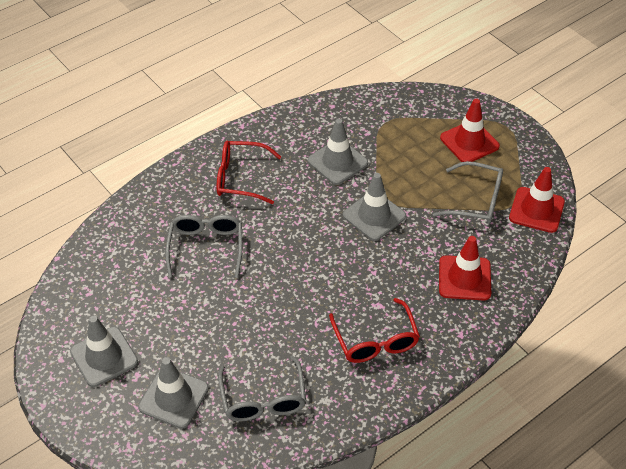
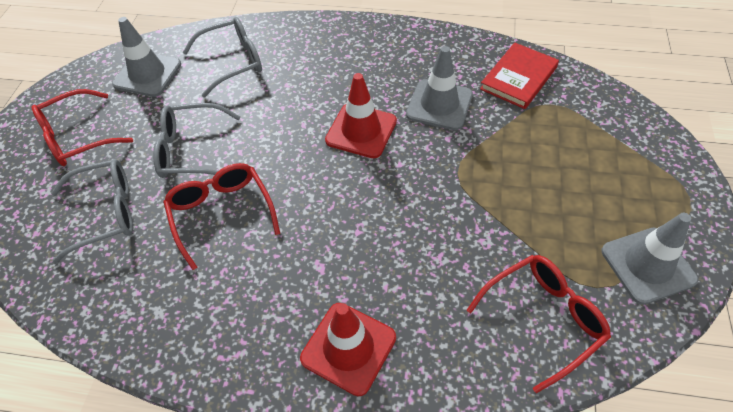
grey traffic cone: 4 -> 3
red book: 0 -> 1
red glasses: 2 -> 3
red traffic cone: 3 -> 2

